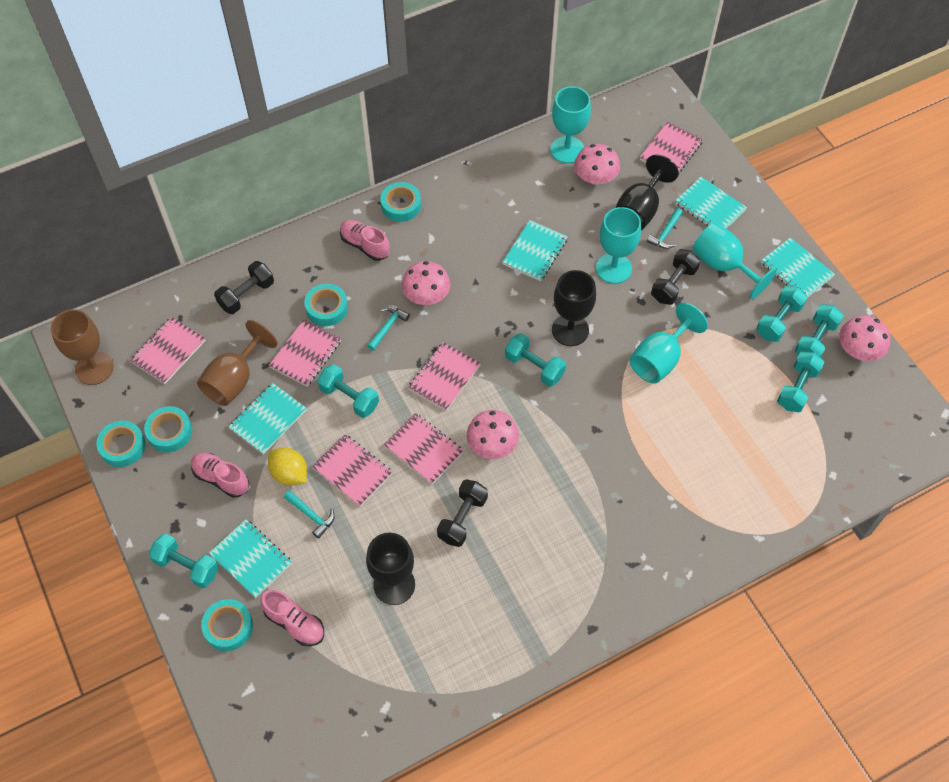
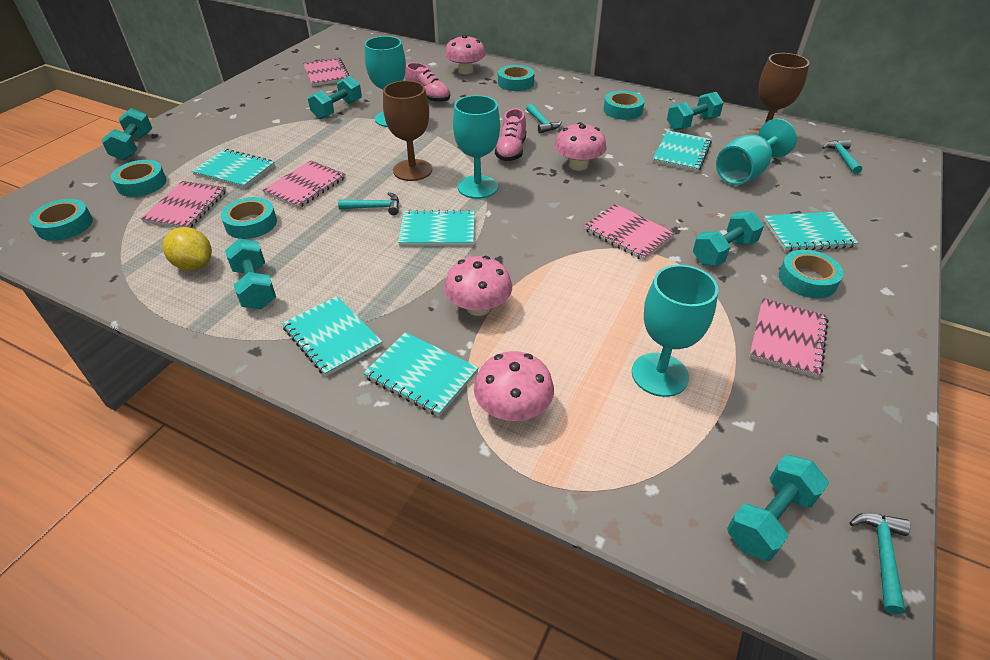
black dumbbell: 3 -> 0
black goblet: 3 -> 0
pink notebook: 6 -> 5
pink shoe: 3 -> 2
turquoise hammer: 3 -> 4
turquoise notebook: 5 -> 6
turquoise tape: 5 -> 6

